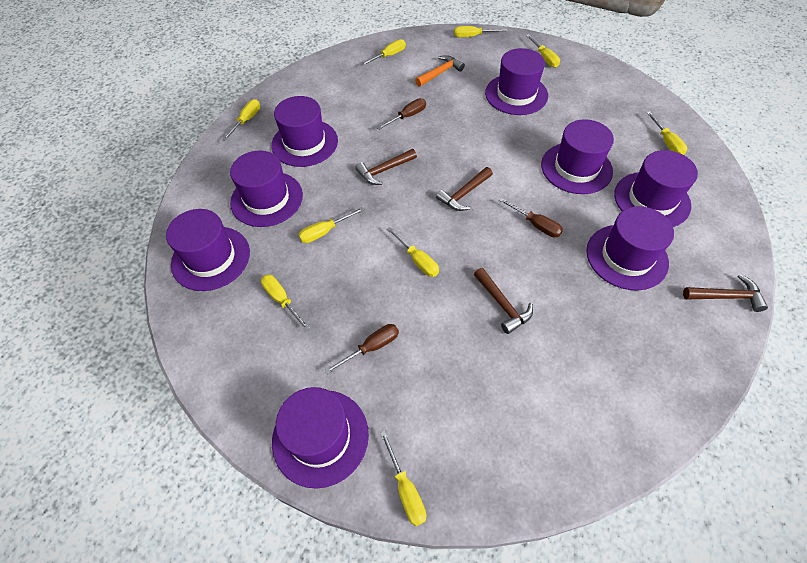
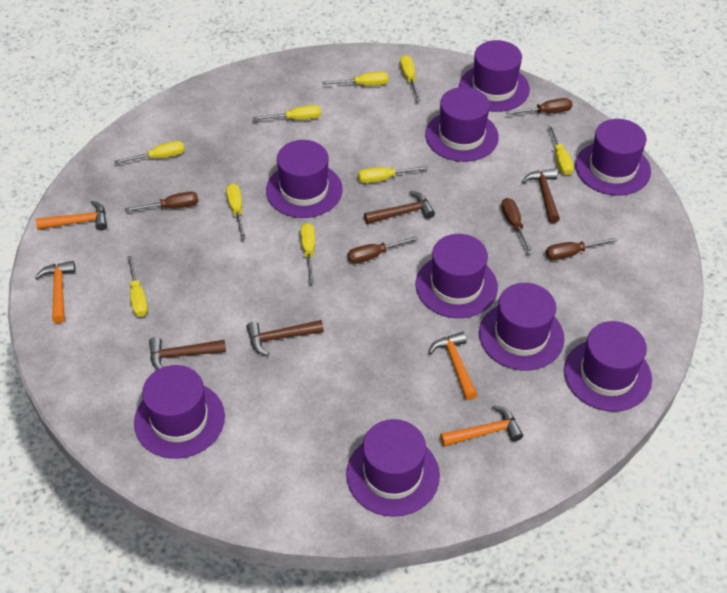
brown screwdriver: 3 -> 5
orange hammer: 1 -> 4
purple hat: 8 -> 9

